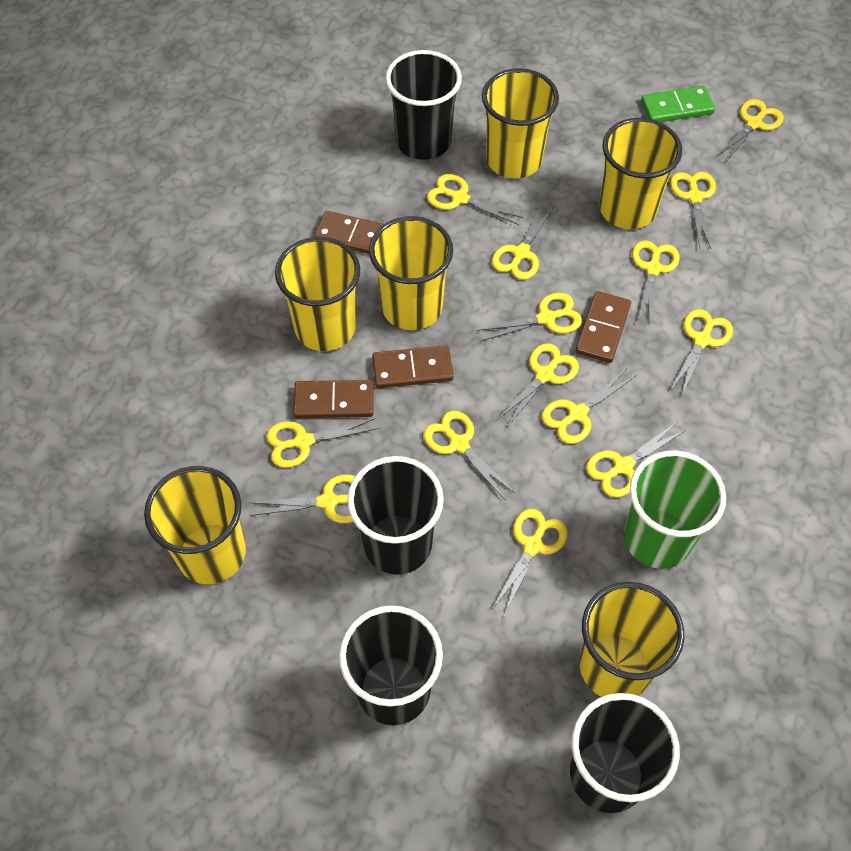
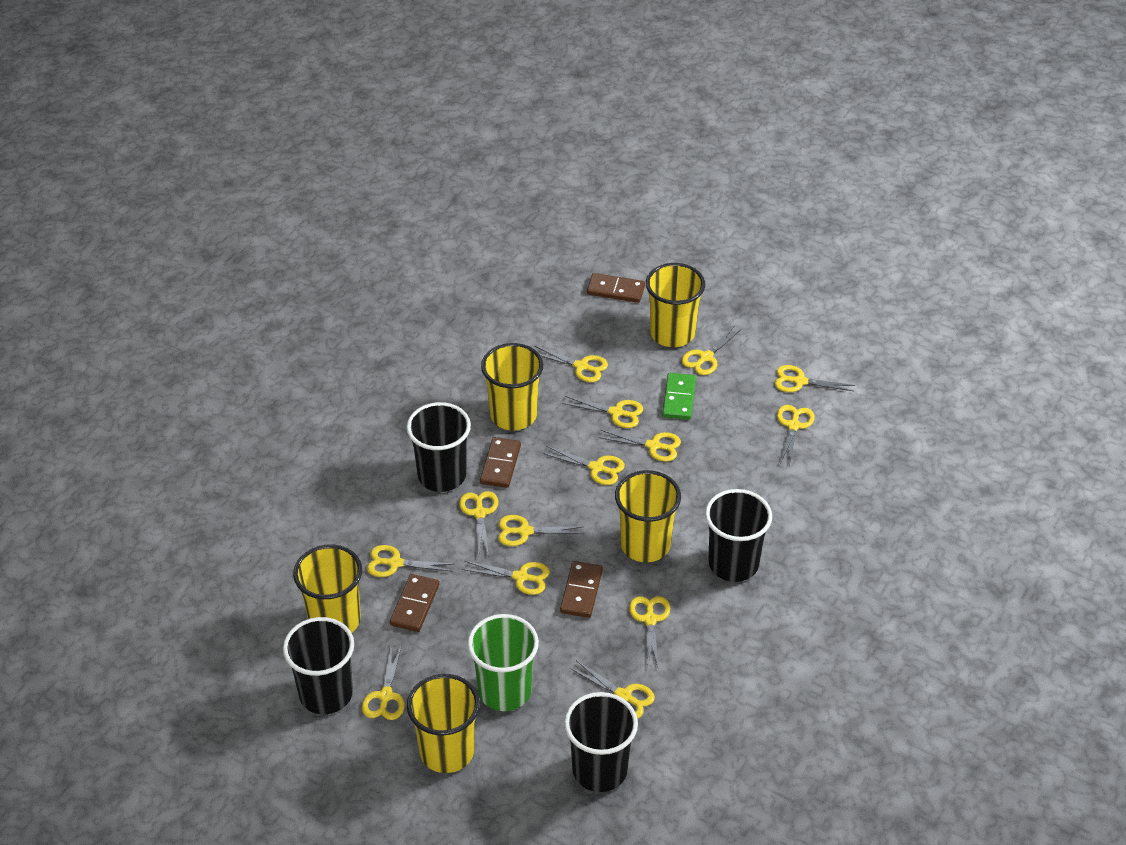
yellow cup: 6 -> 5

